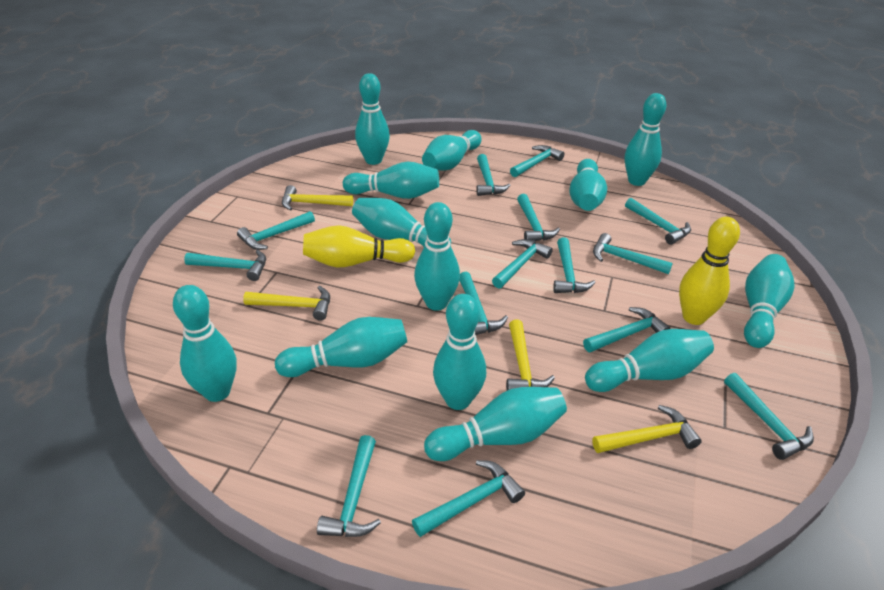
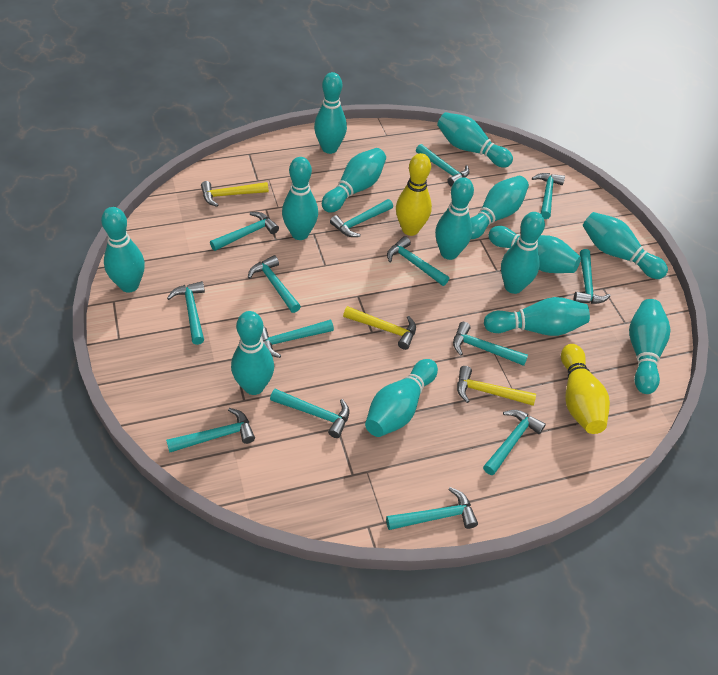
turquoise bowling pin: 13 -> 14
yellow hammer: 4 -> 3

